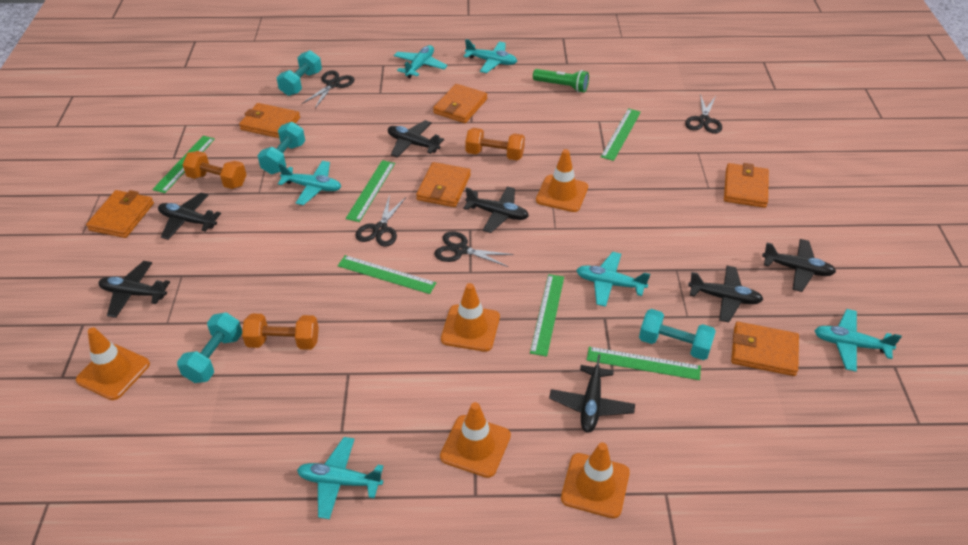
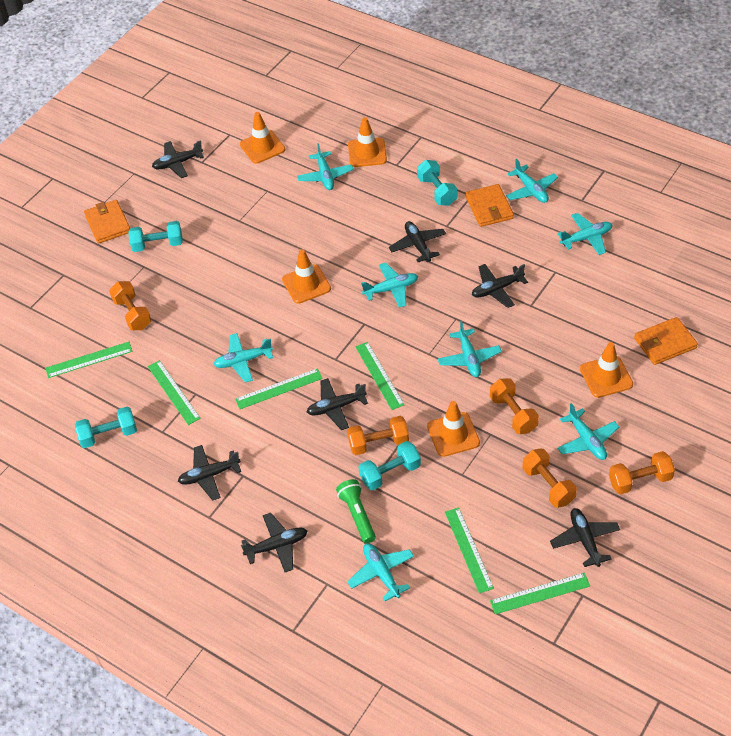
black scissors: 4 -> 0
orange dumbbell: 3 -> 5
orange wallet: 6 -> 3
turquoise plane: 6 -> 8

